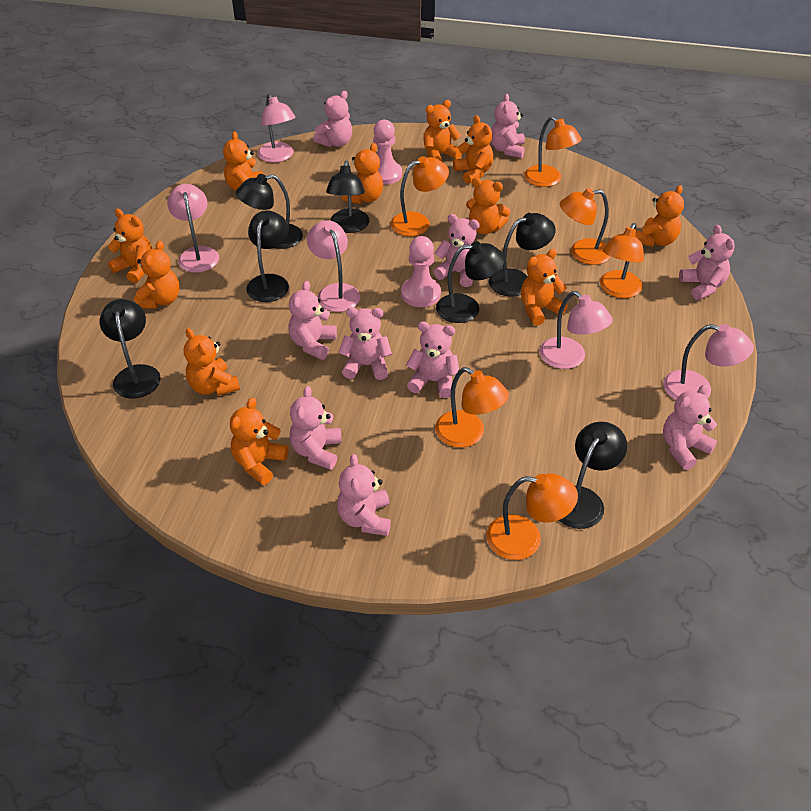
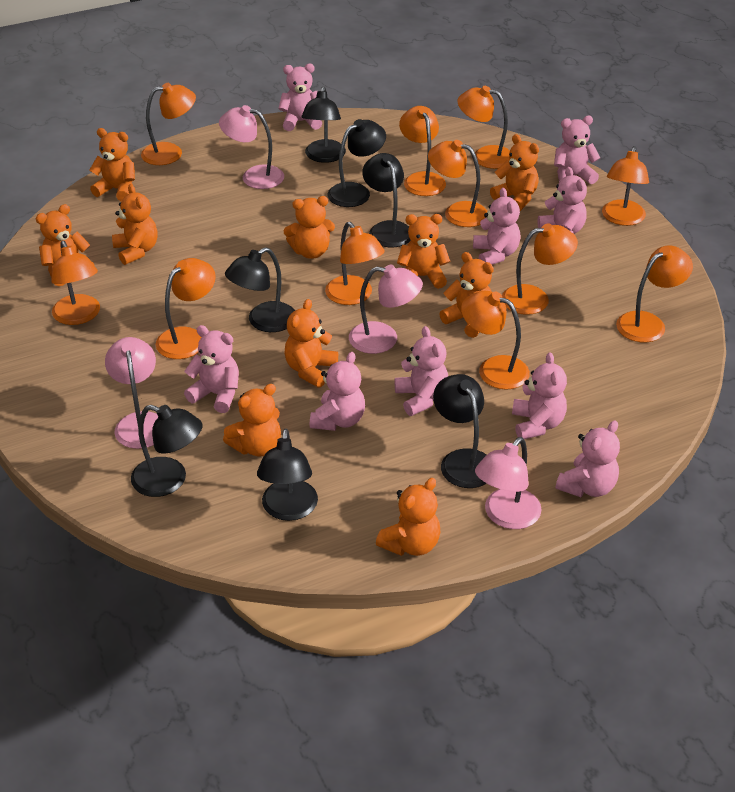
orange lamp: 6 -> 11
orange teddy bear: 11 -> 10
pink lamp: 5 -> 4
pink pawn: 2 -> 0
pink teddy bear: 10 -> 9

